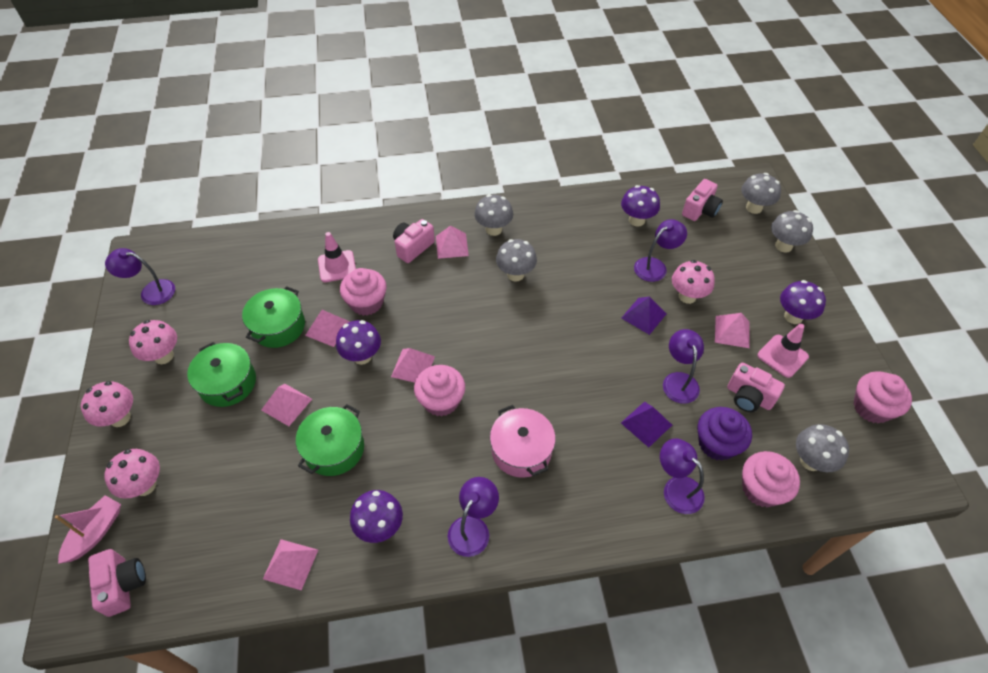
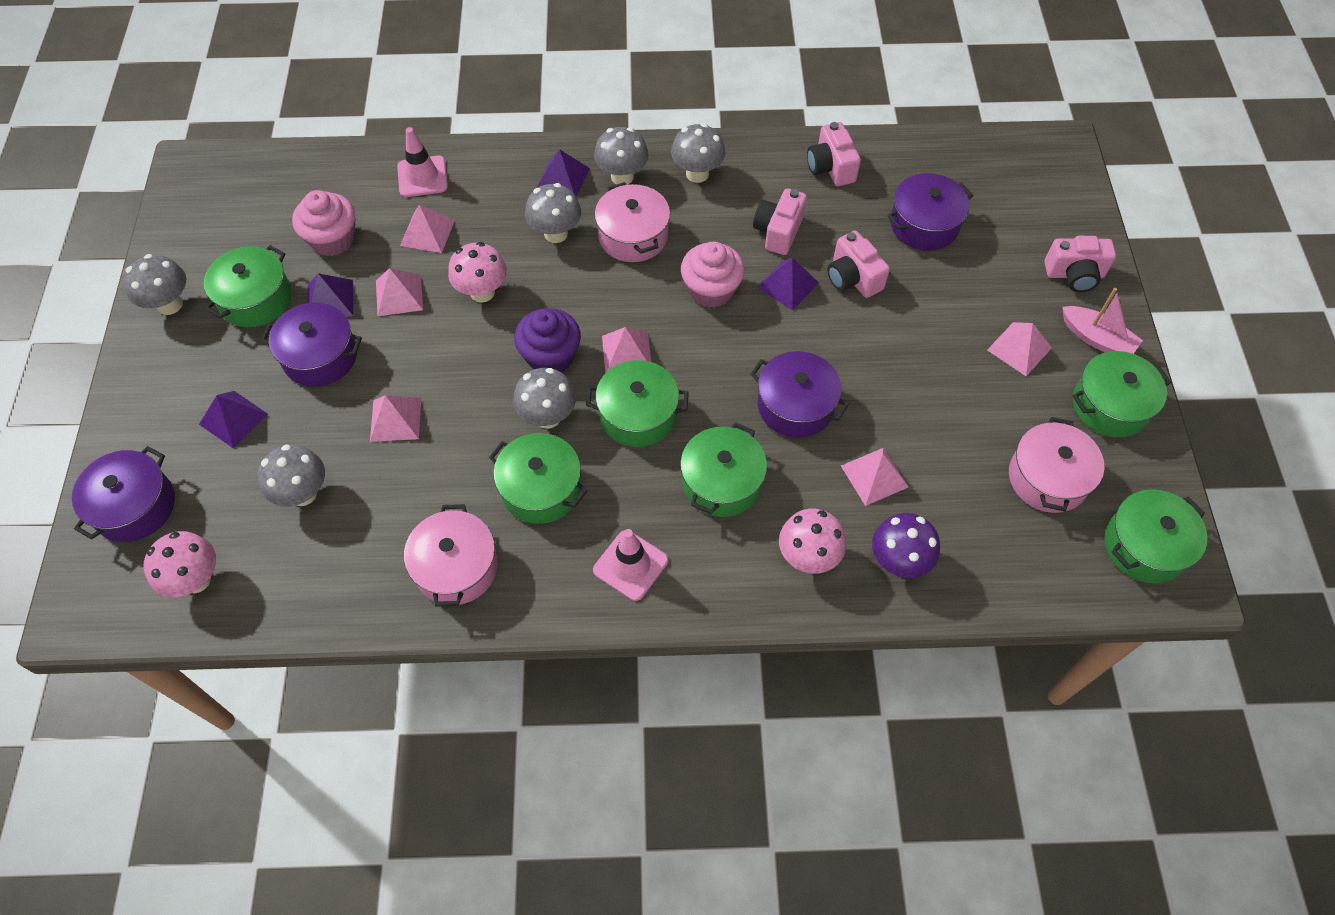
green pot: 3 -> 6
grey mushroom: 5 -> 6
pink cupcake: 4 -> 2
pink mushroom: 4 -> 3
pink pot: 1 -> 3
purple lamp: 5 -> 0
purple mushroom: 4 -> 1
purple pot: 0 -> 4
purple pyramid: 2 -> 4

